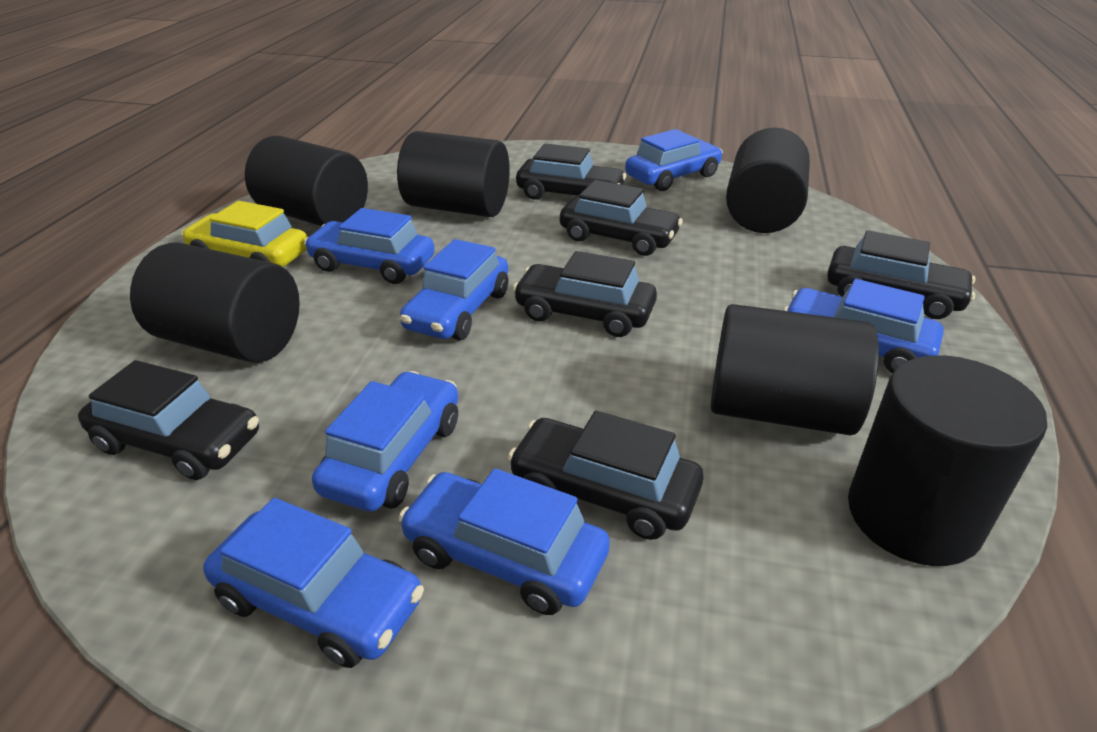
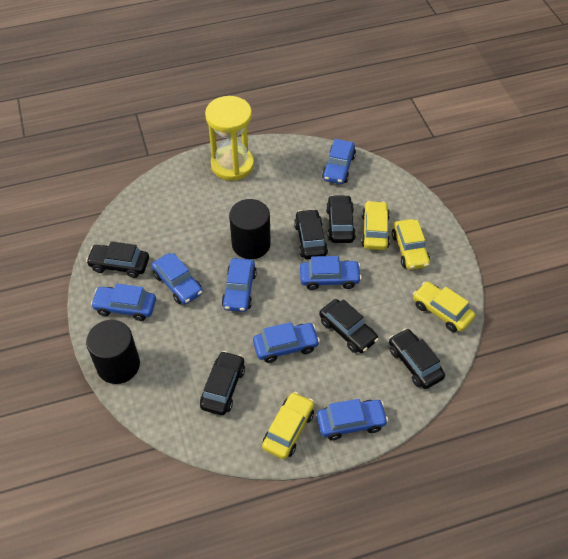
black cylinder: 6 -> 2
yellow car: 1 -> 4
yellow hourglass: 0 -> 1

